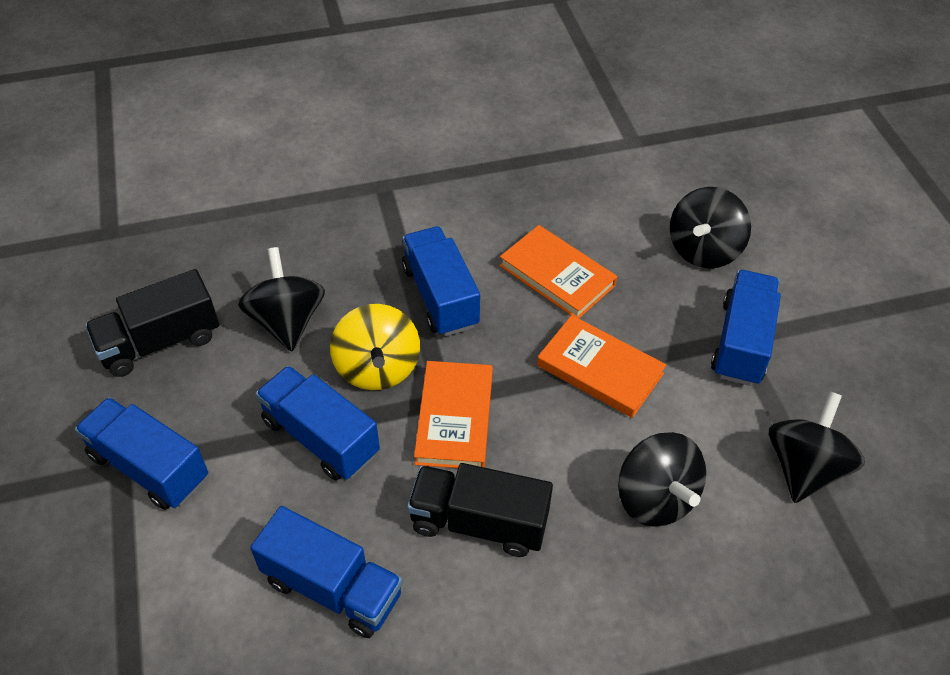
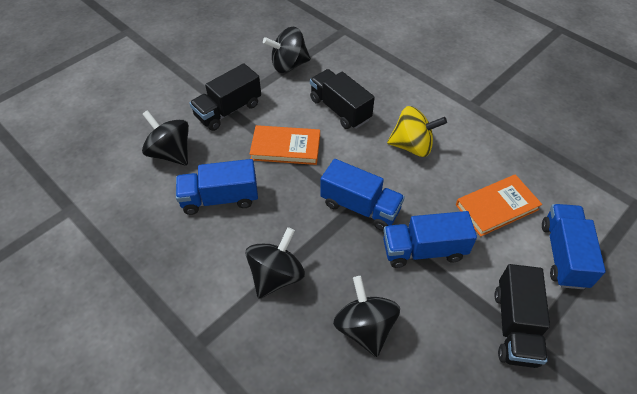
black truck: 2 -> 3
blue truck: 5 -> 4
orange book: 3 -> 2

